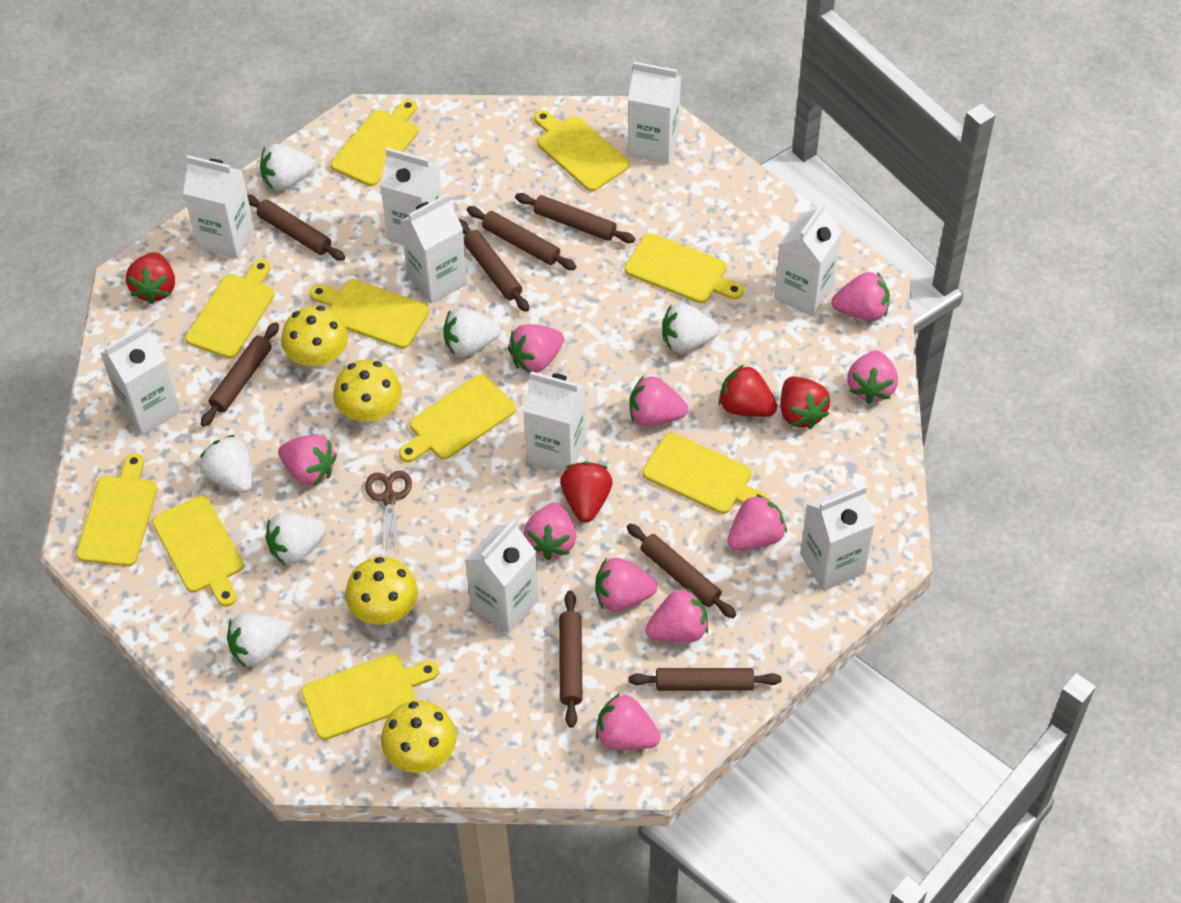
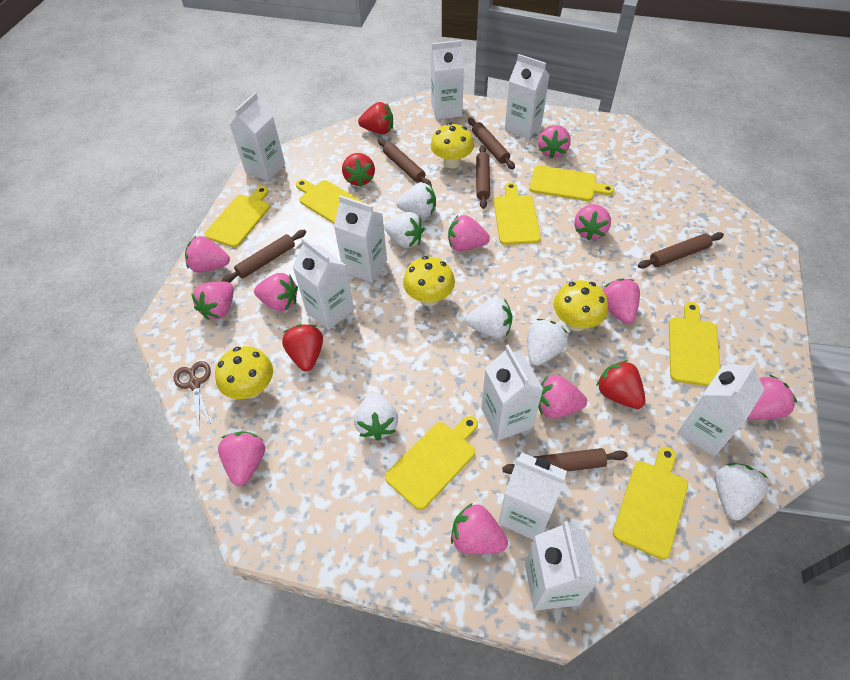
brown rolling pin: 8 -> 6
pink strawberry: 10 -> 11
yellow cutting board: 10 -> 7

